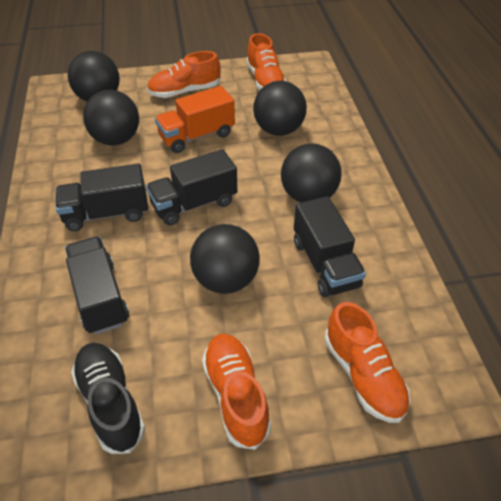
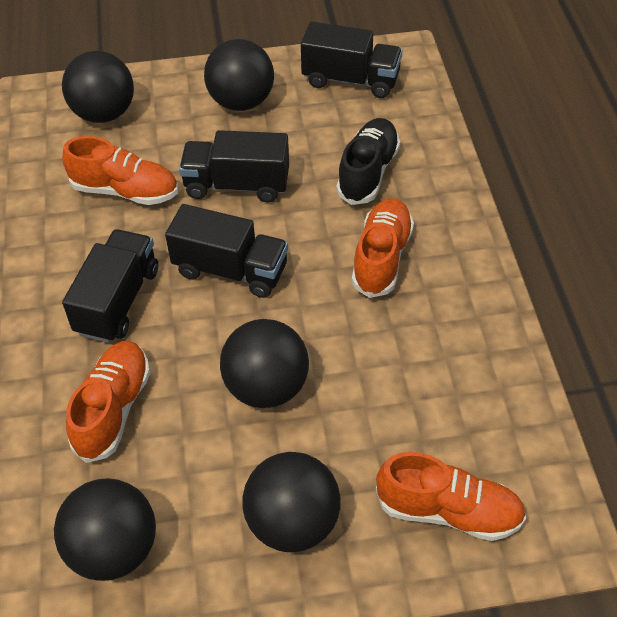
orange truck: 1 -> 0

